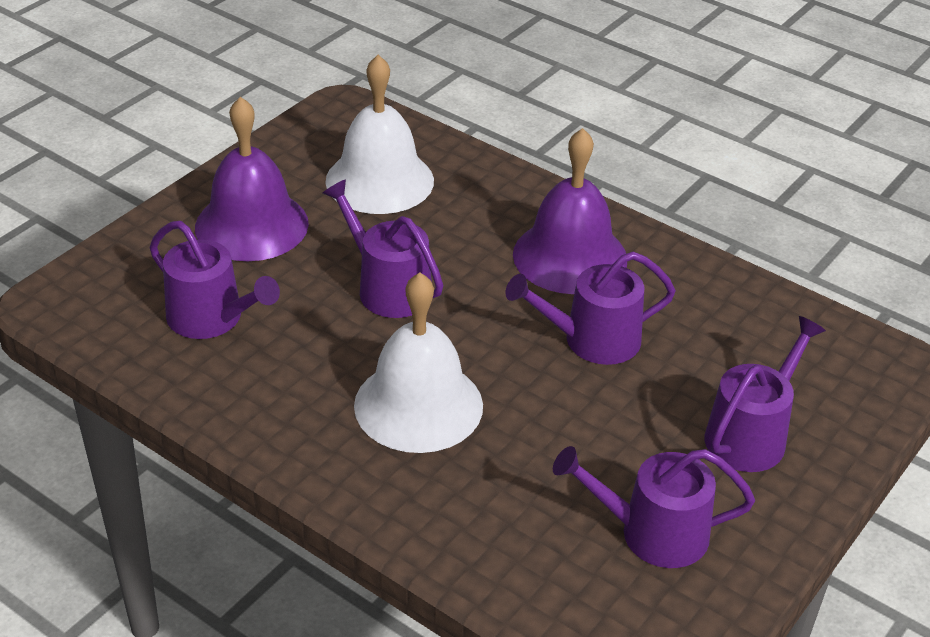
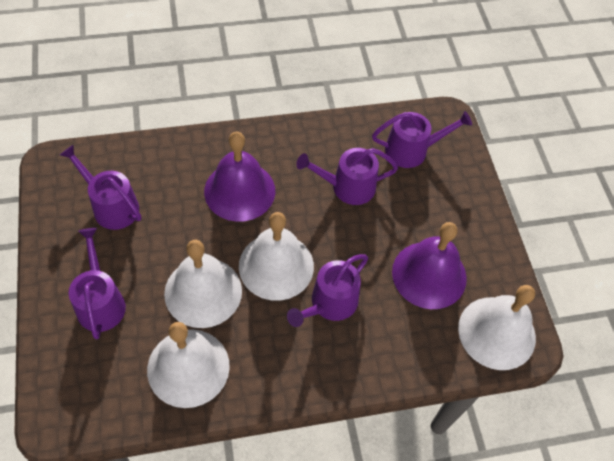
white bell: 2 -> 4

